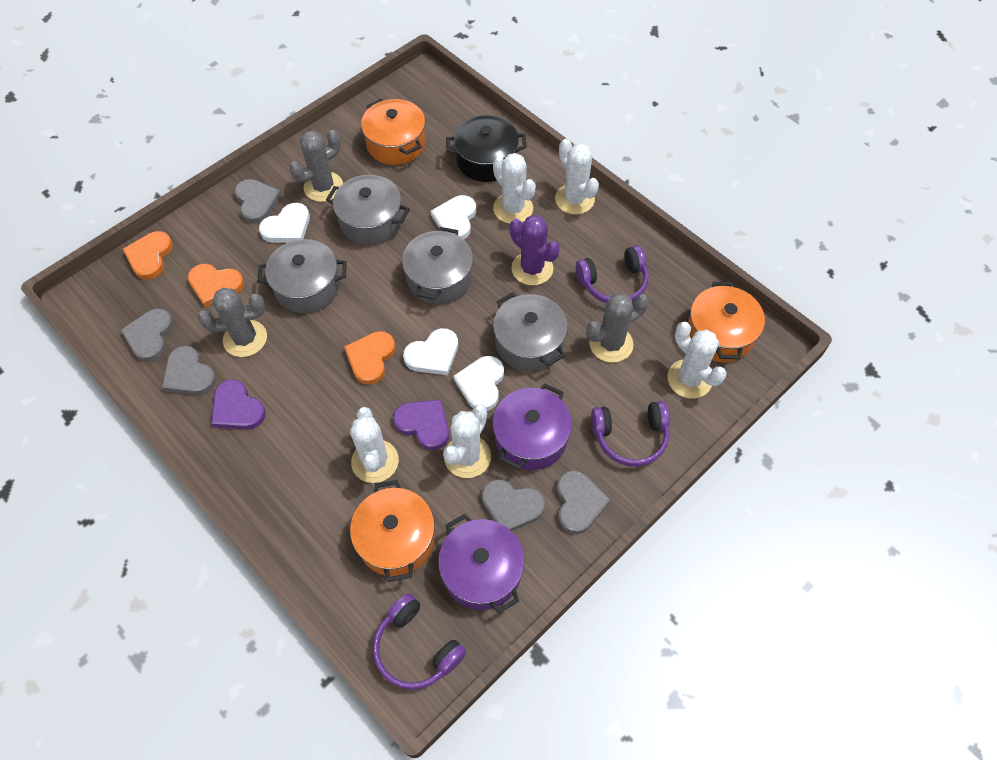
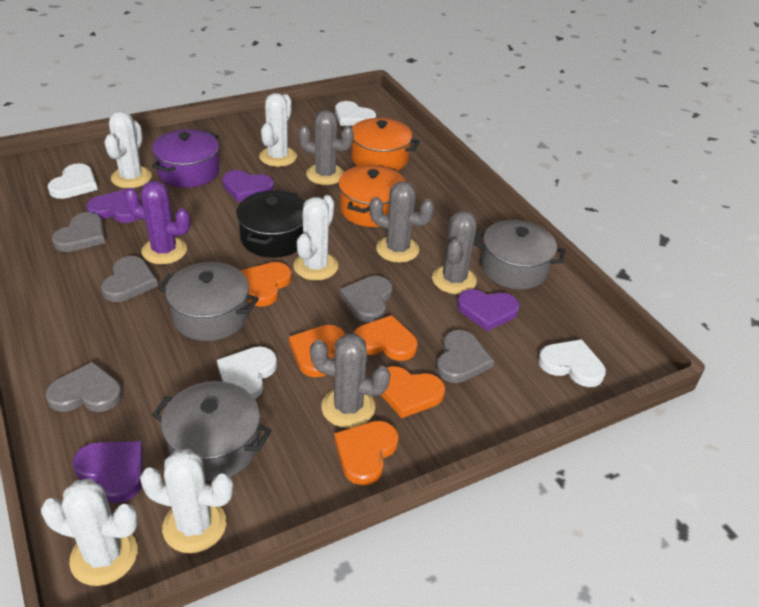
grey cactus: 3 -> 4
grey pot: 4 -> 3
orange heart: 3 -> 5
orange pot: 3 -> 2
purple headphones: 3 -> 0
purple heart: 2 -> 4
purple pot: 2 -> 1

